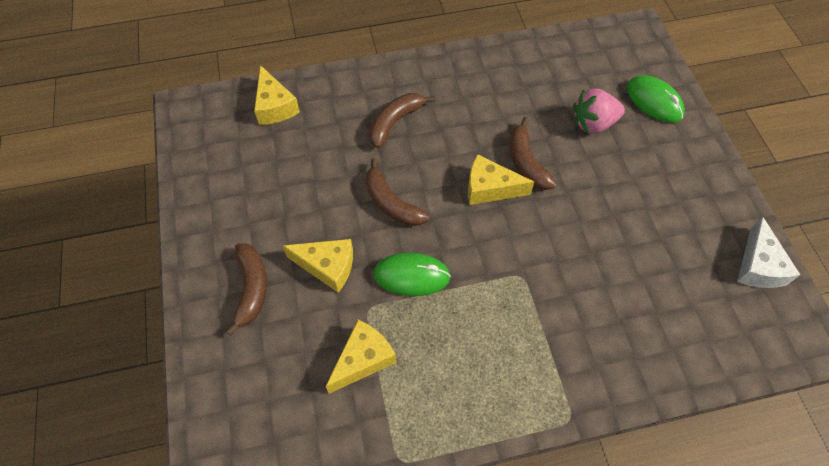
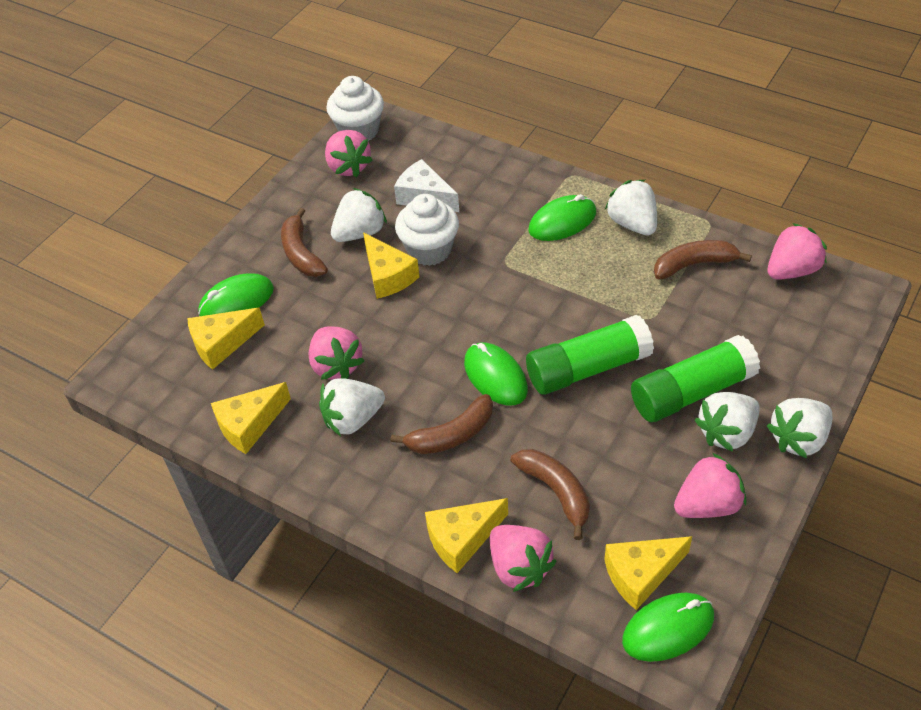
green glue stick: 0 -> 2
green mouse: 2 -> 4
pink strawberry: 1 -> 5
white cupcake: 0 -> 2
white strawberry: 0 -> 5
yellow cheese: 4 -> 5

